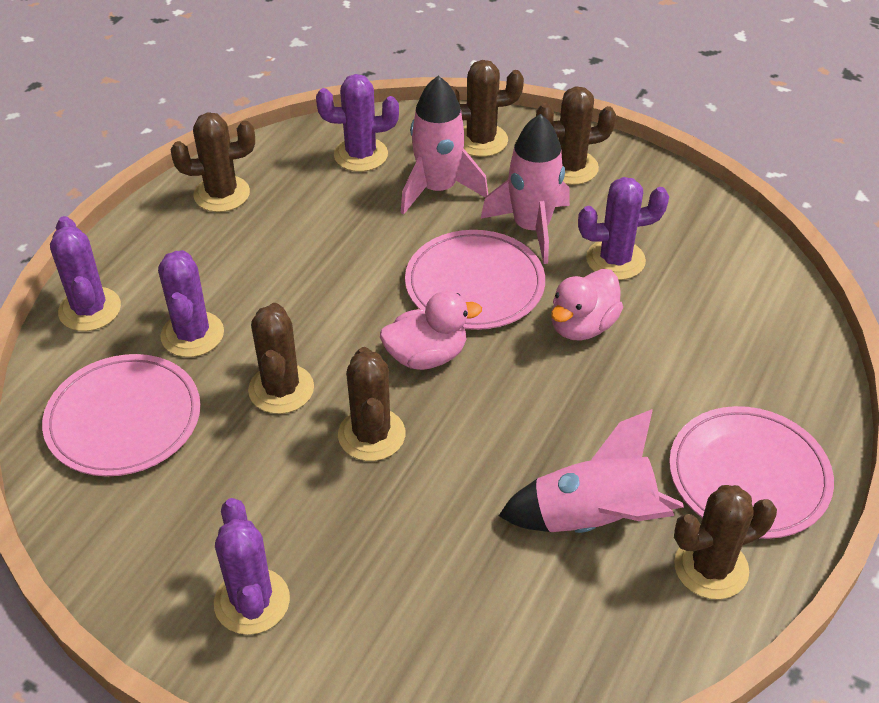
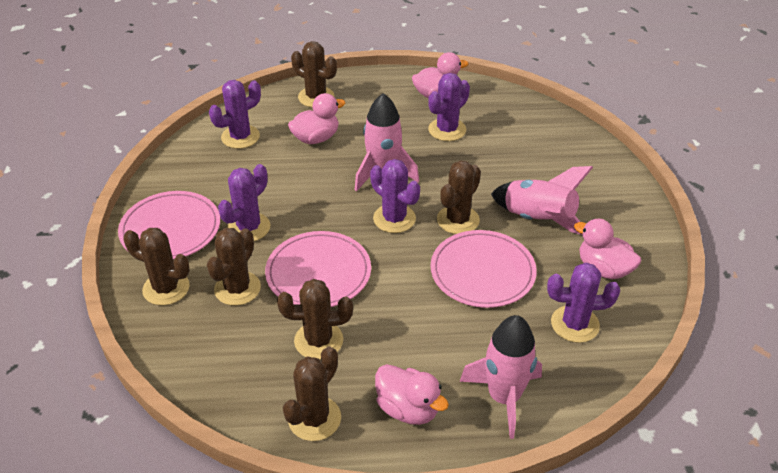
pink duck: 2 -> 4

